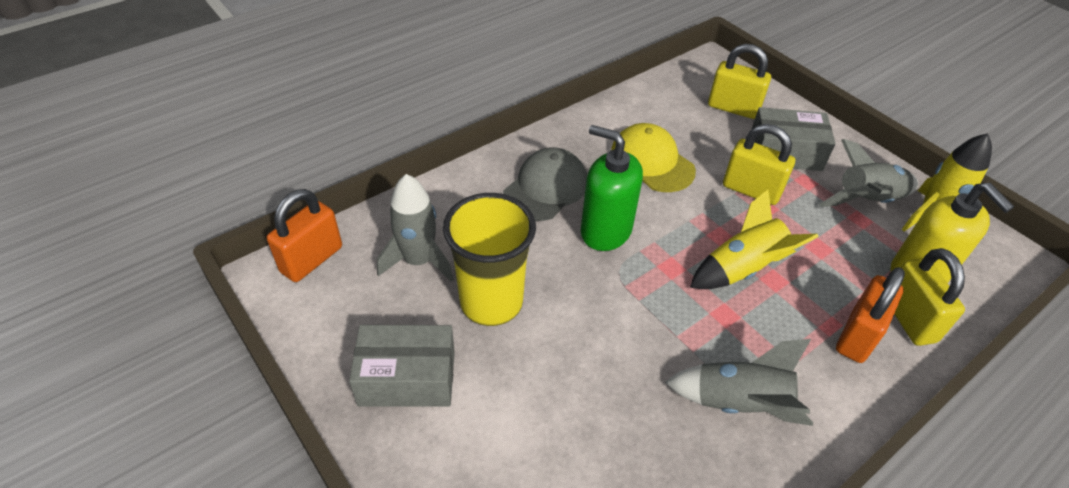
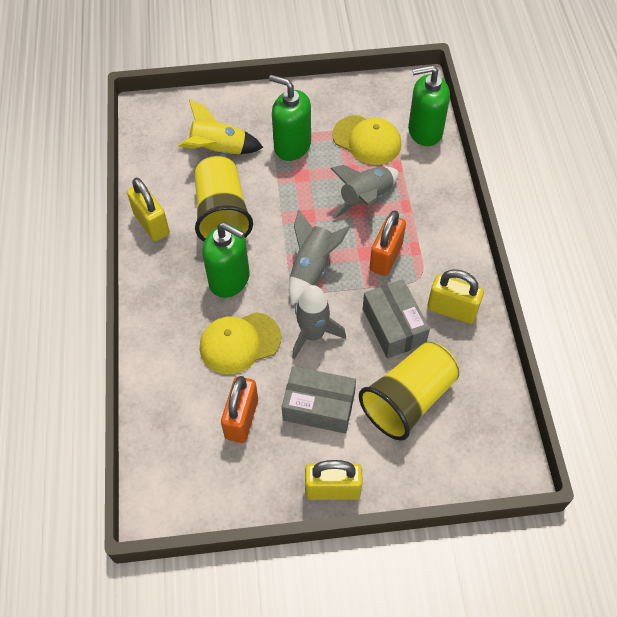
green soap dispenser: 1 -> 3
grey cap: 1 -> 0
yellow cap: 1 -> 2
yellow cup: 1 -> 2
yellow rocket: 2 -> 1
yellow soap dispenser: 1 -> 0

